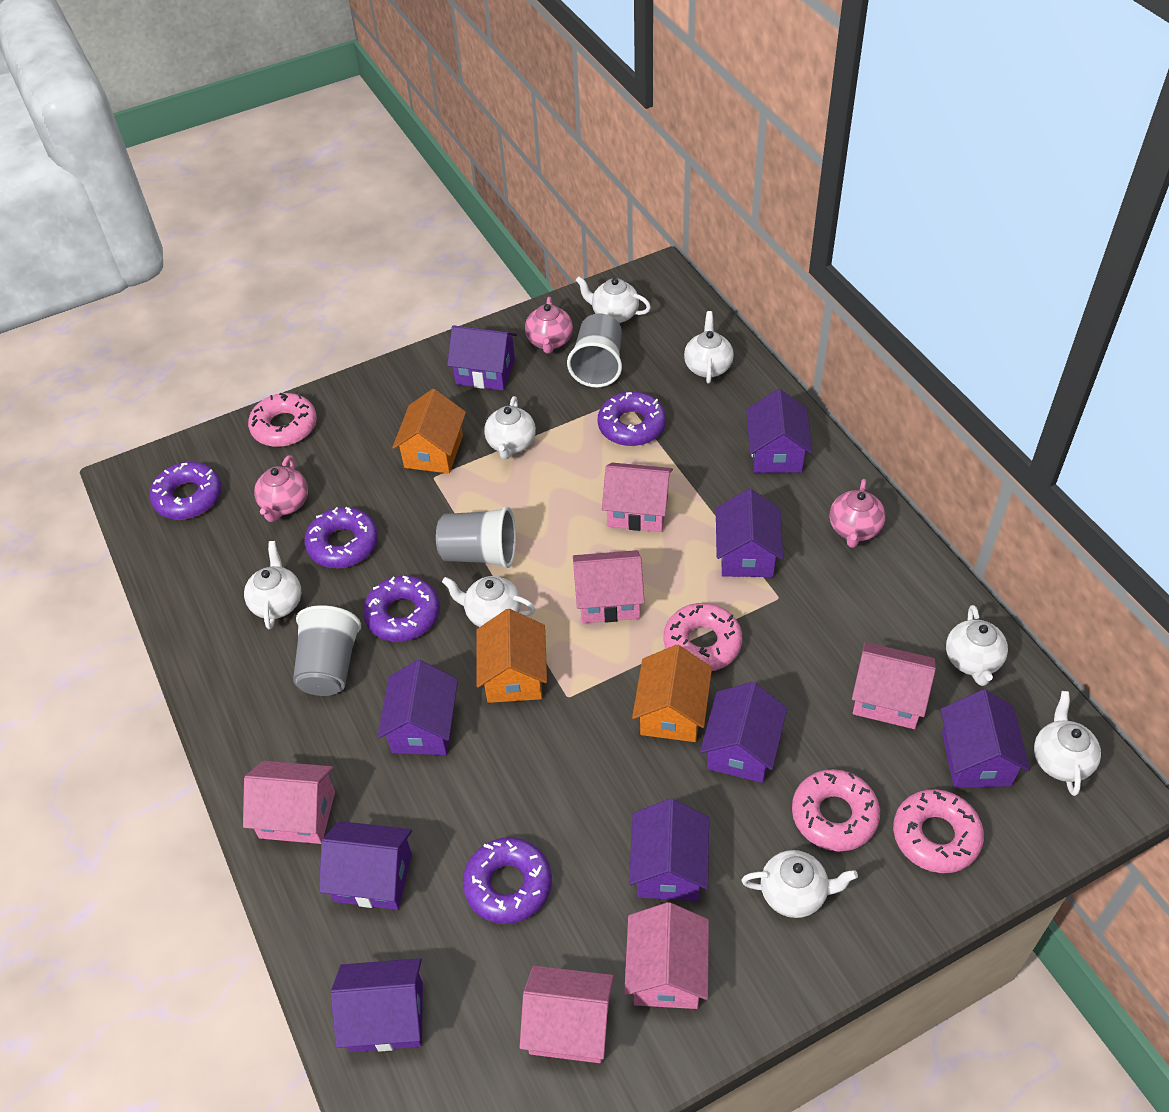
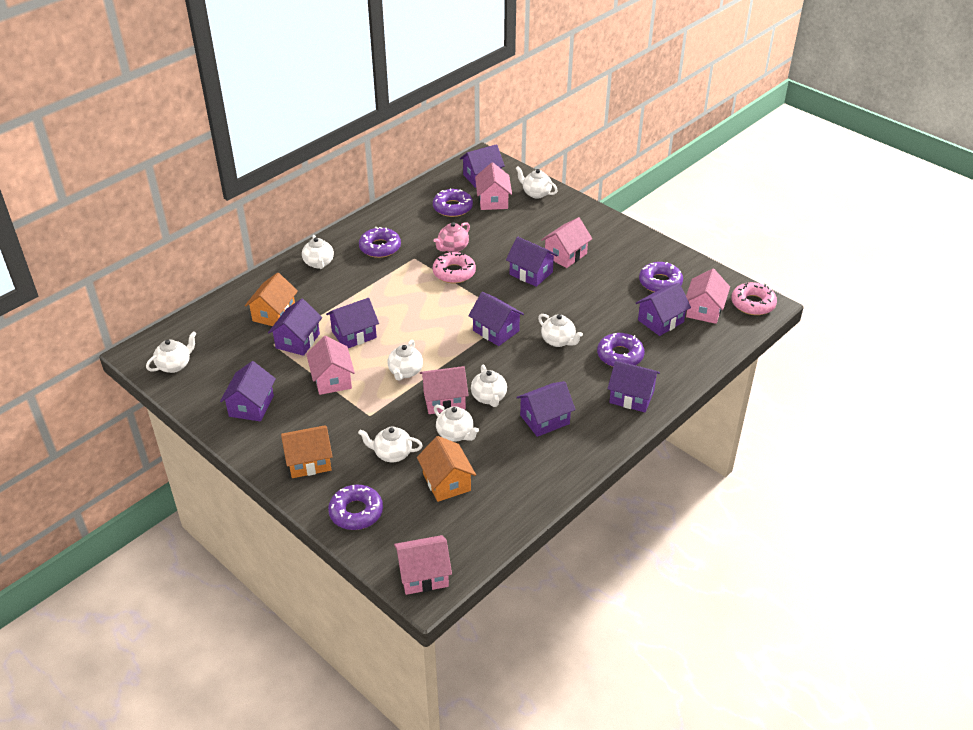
grey cup: 3 -> 0
pink donut: 4 -> 2
pink teapot: 3 -> 1

